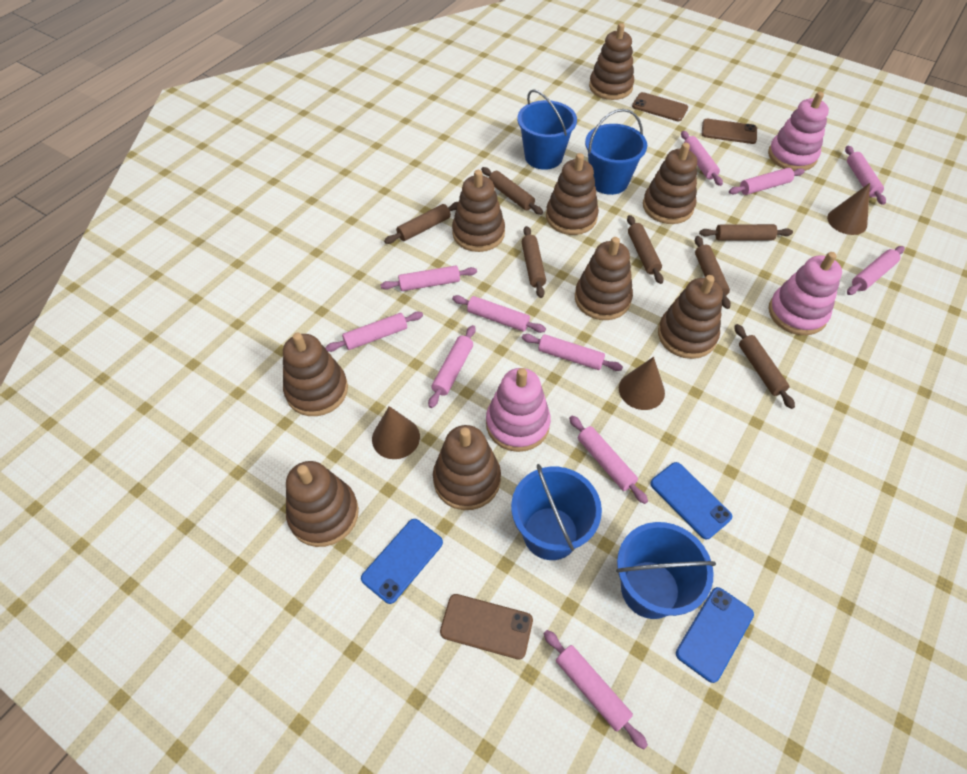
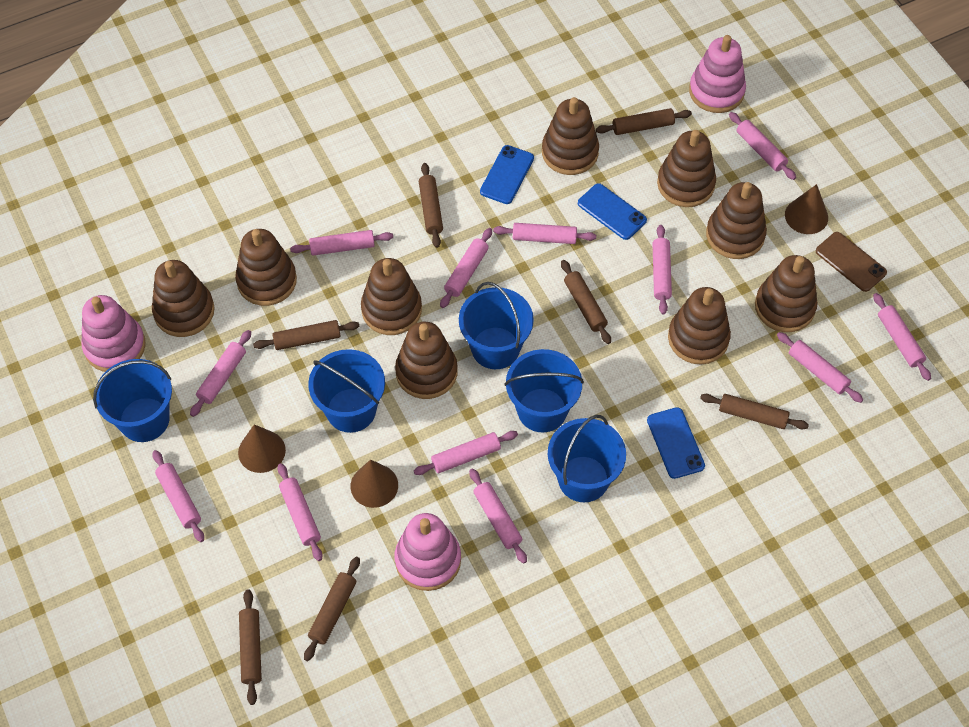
blue bucket: 4 -> 5
brown phone: 3 -> 1
pink rolling pin: 11 -> 12

